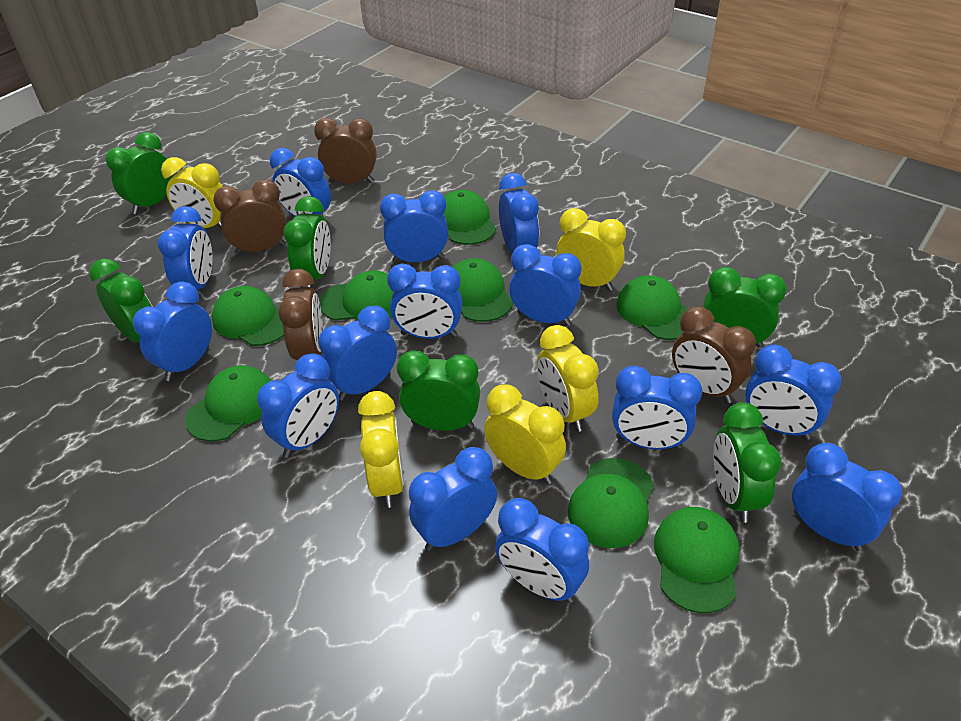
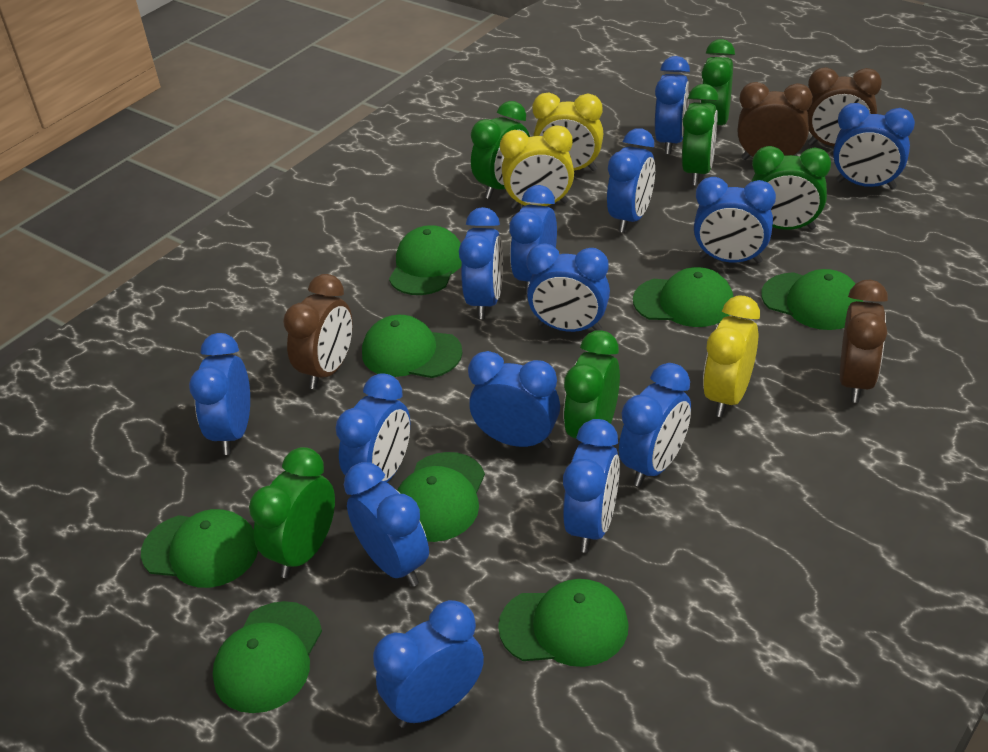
yellow clock: 5 -> 3

